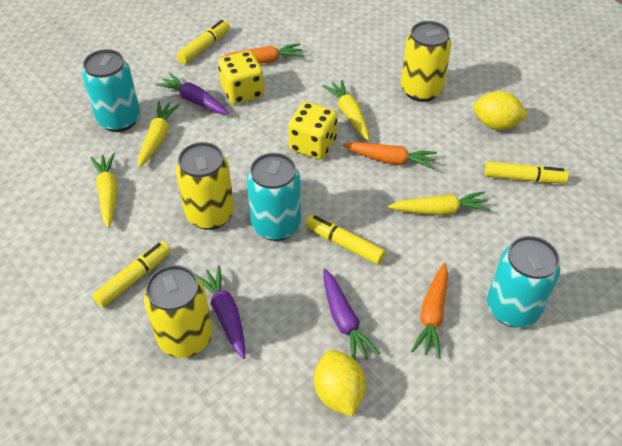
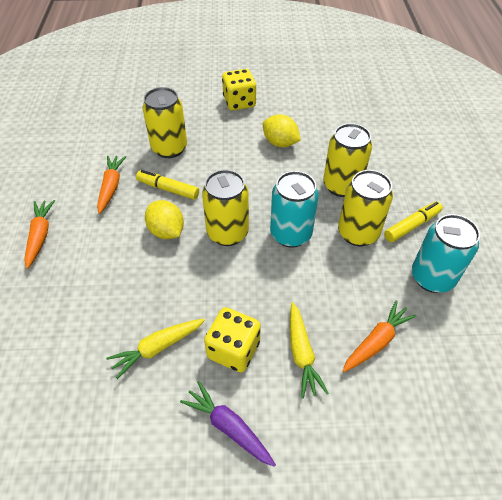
purple carrot: 3 -> 1
turquoise can: 3 -> 2
yellow can: 3 -> 4
yellow carrot: 4 -> 2
yellow marker: 4 -> 2

